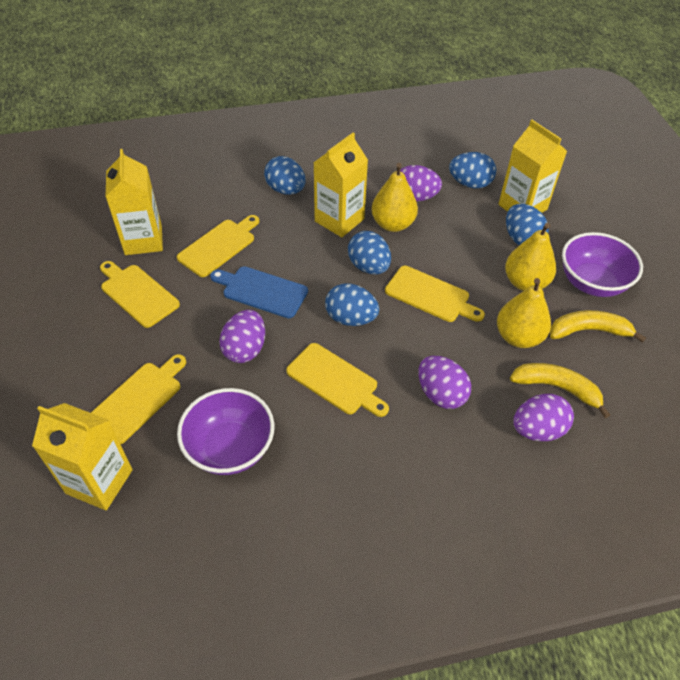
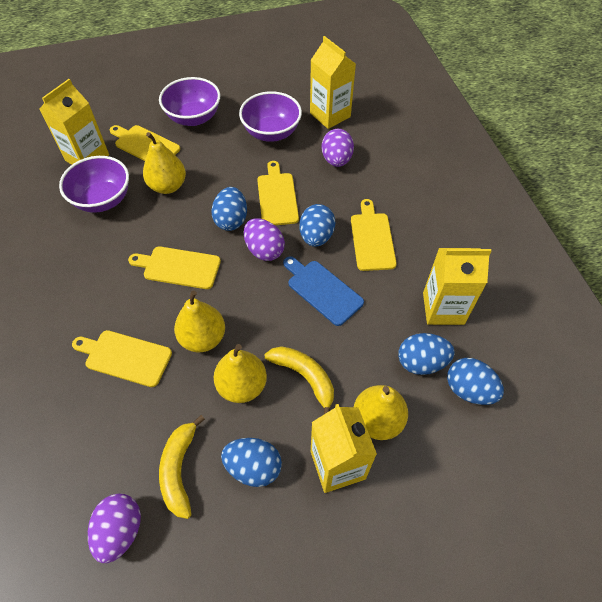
purple bowl: 2 -> 3
purple egg: 4 -> 3
yellow pear: 3 -> 4

